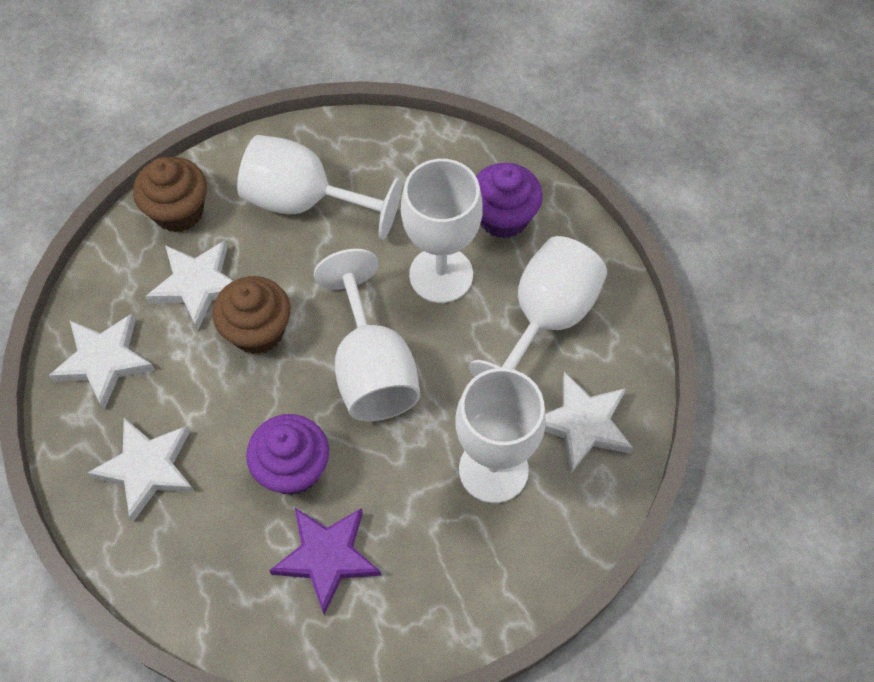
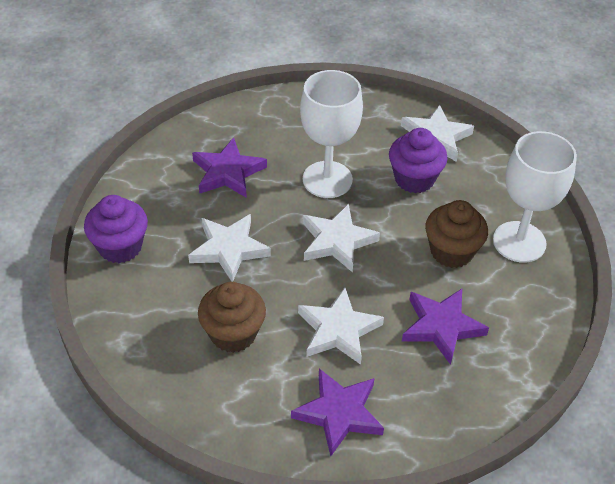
purple star: 1 -> 3
white goblet: 5 -> 2

